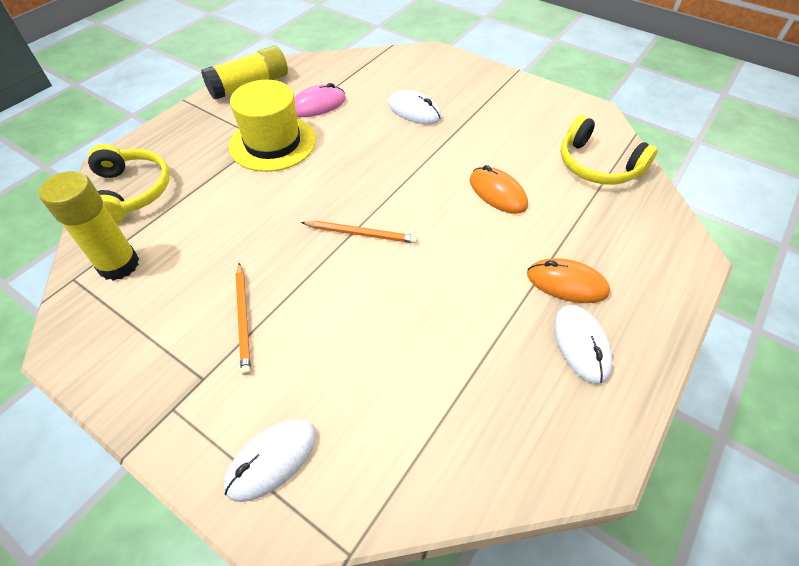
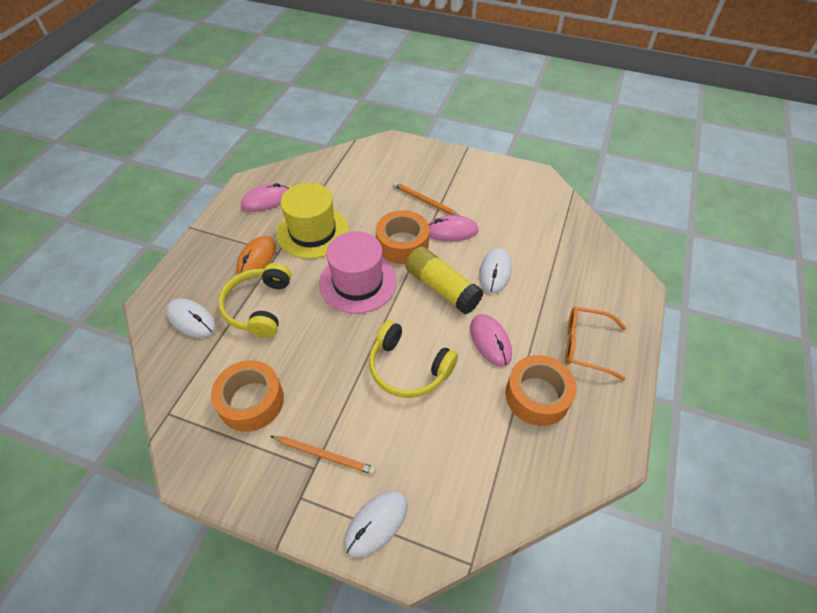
orange glasses: 0 -> 1
orange mouse: 2 -> 1
orange tape: 0 -> 3
pink hat: 0 -> 1
pink mouse: 1 -> 3
yellow glue stick: 2 -> 1

